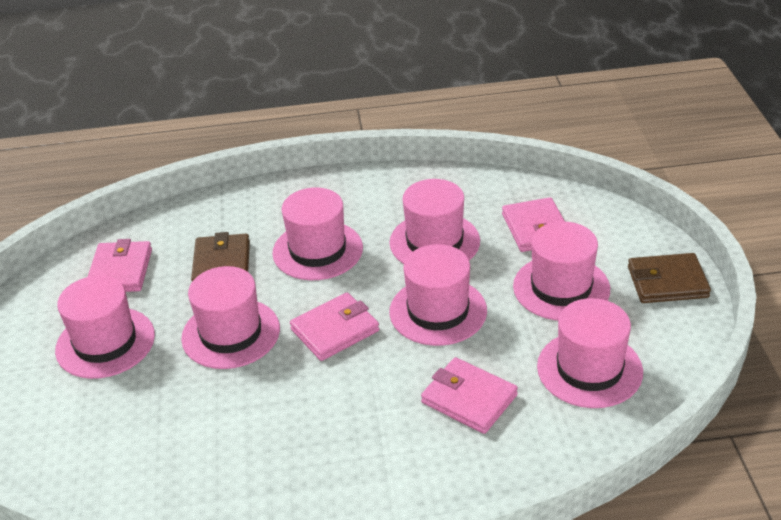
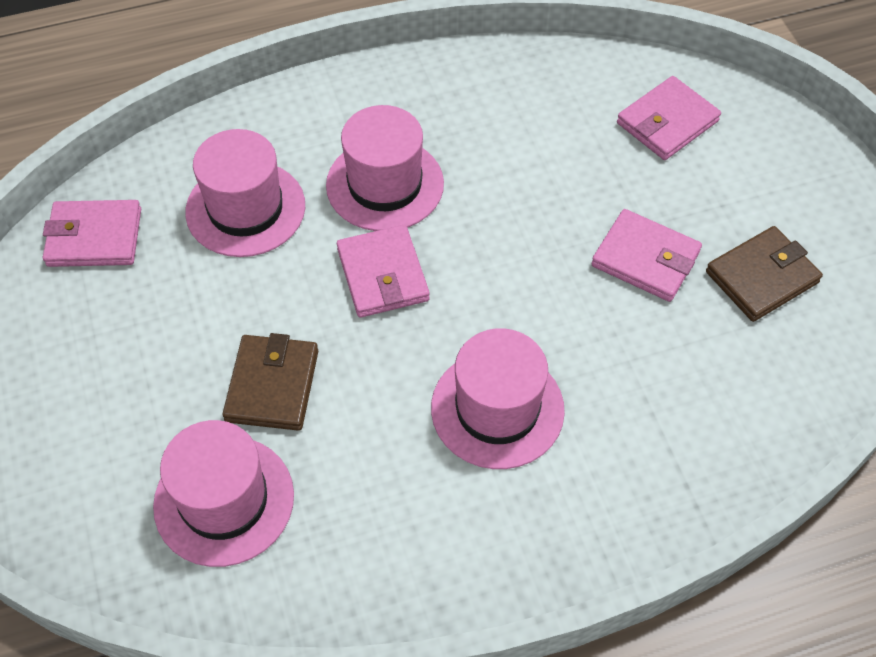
pink hat: 7 -> 4

